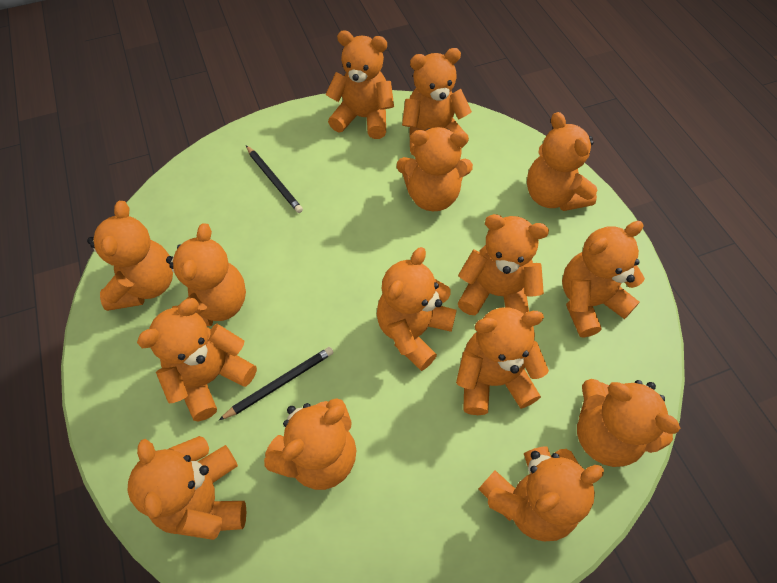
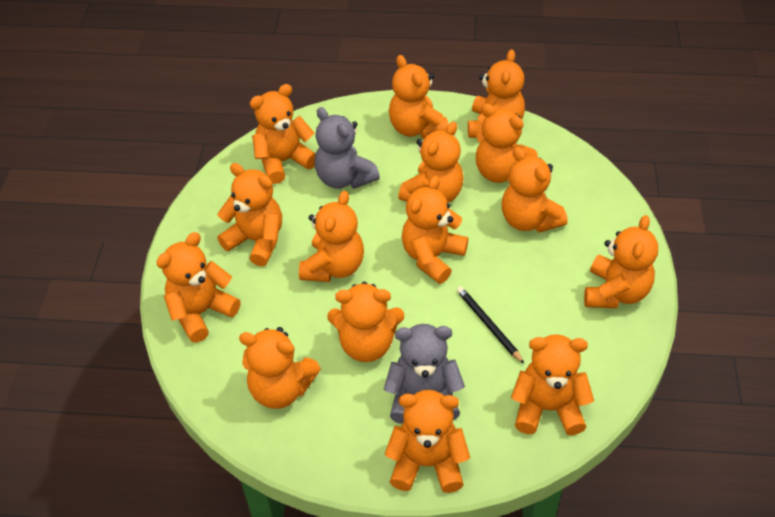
black pencil: 2 -> 1
grey teddy bear: 0 -> 2

